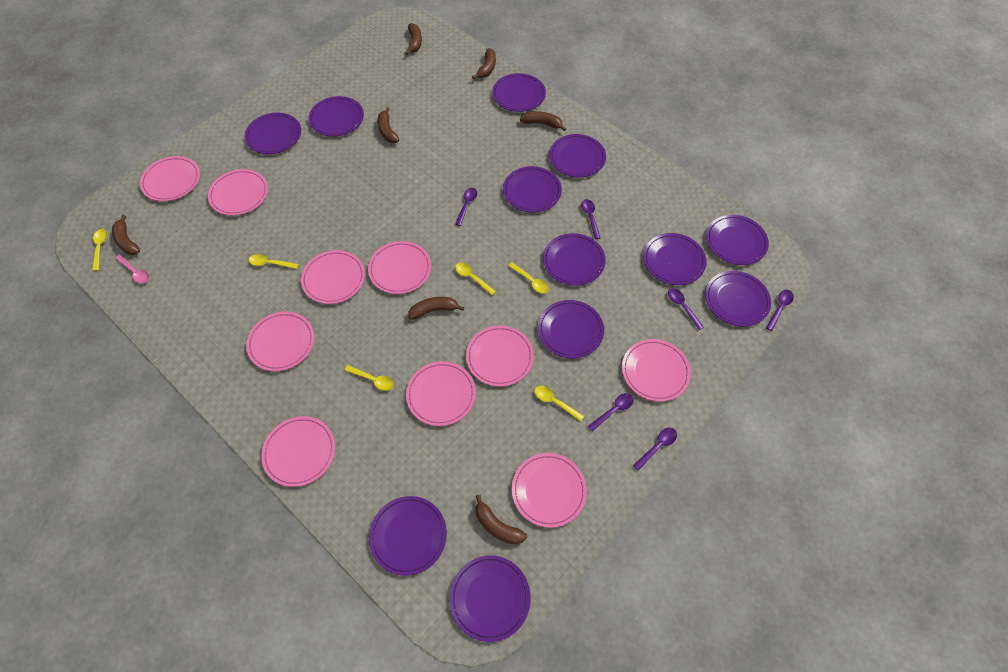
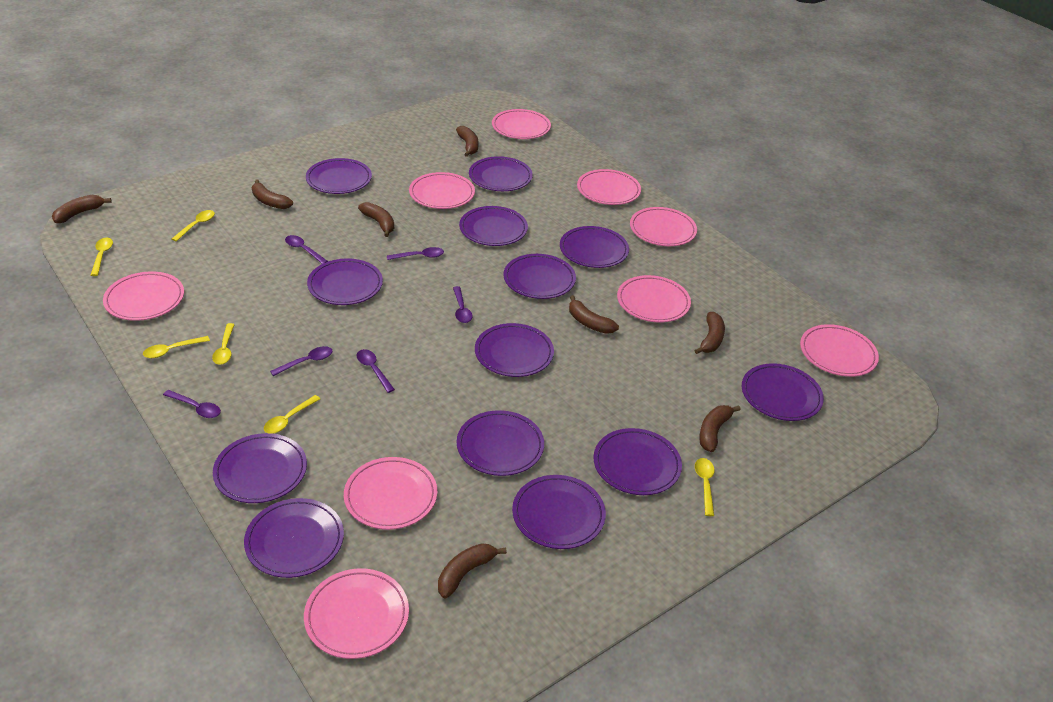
brown banana: 7 -> 8
pink plate: 10 -> 9
pink spoon: 1 -> 0
purple plate: 12 -> 13

